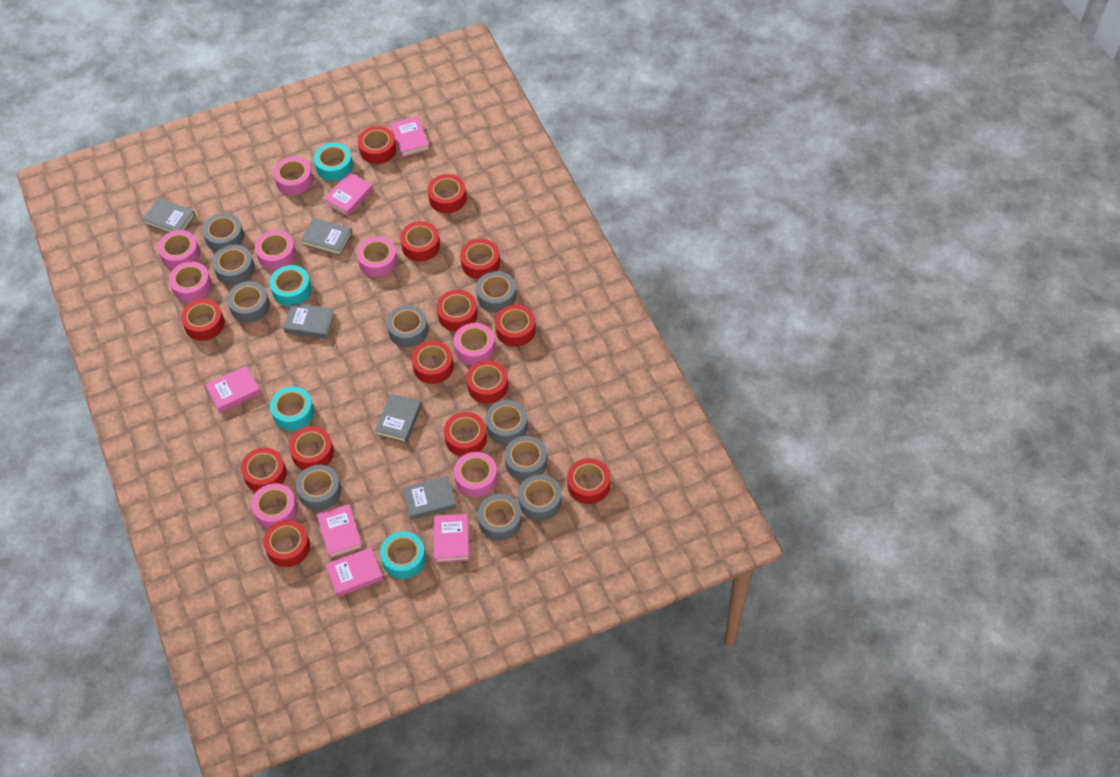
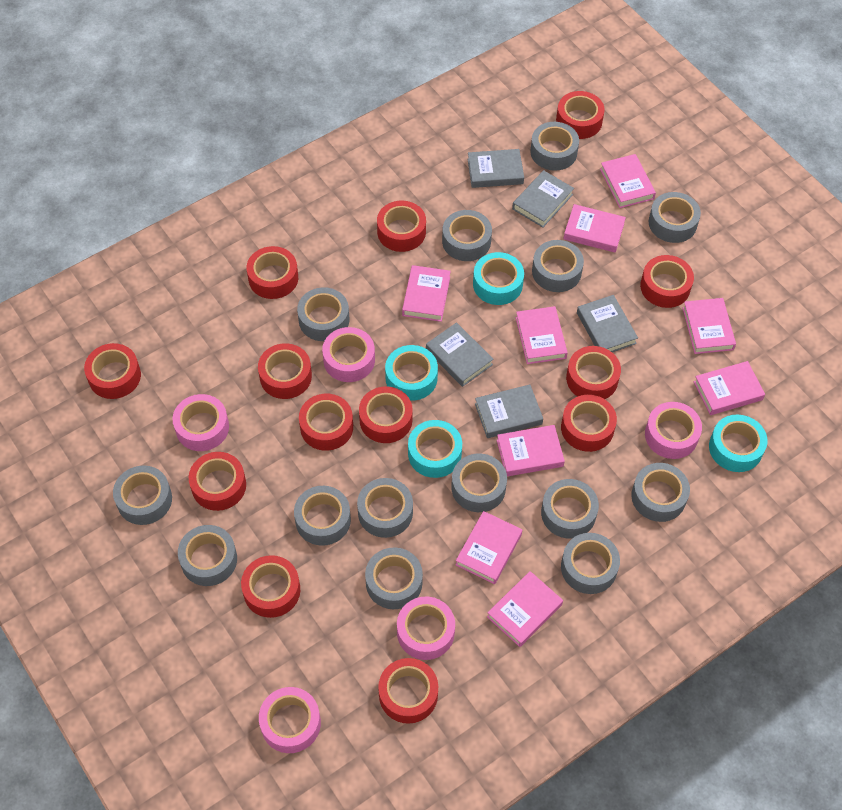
grey tape: 10 -> 14
pink book: 6 -> 9
pink tape: 8 -> 5
red tape: 14 -> 13

